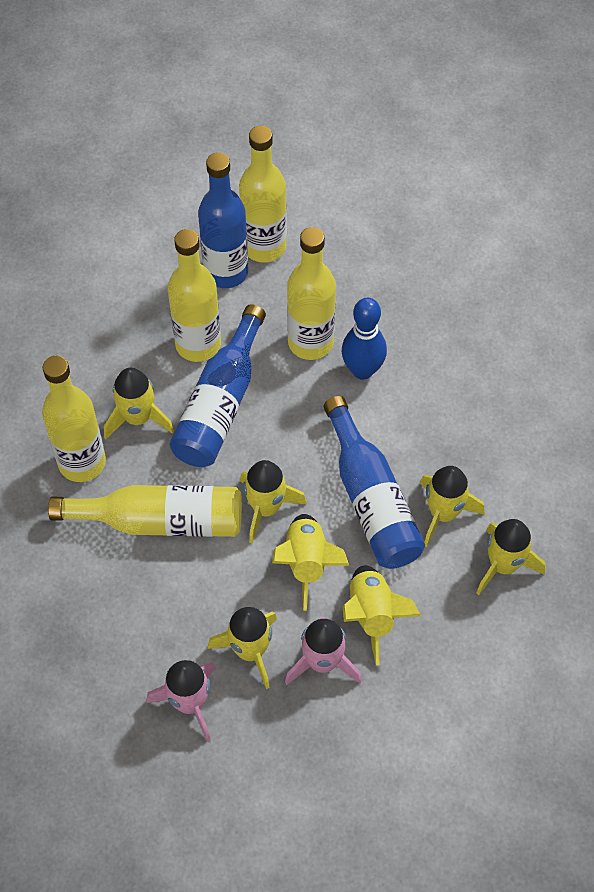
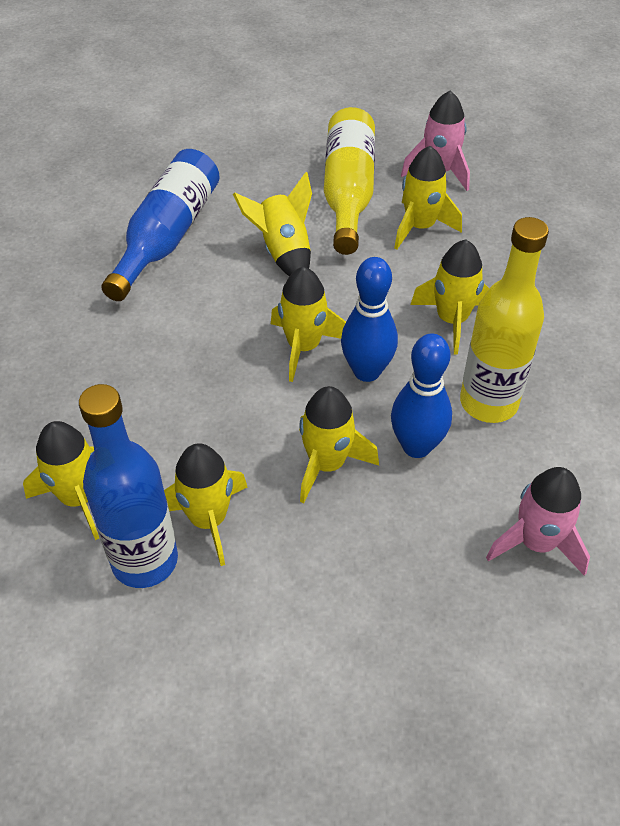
blue bottle: 3 -> 2
blue bowling pin: 1 -> 2
yellow bottle: 5 -> 2

